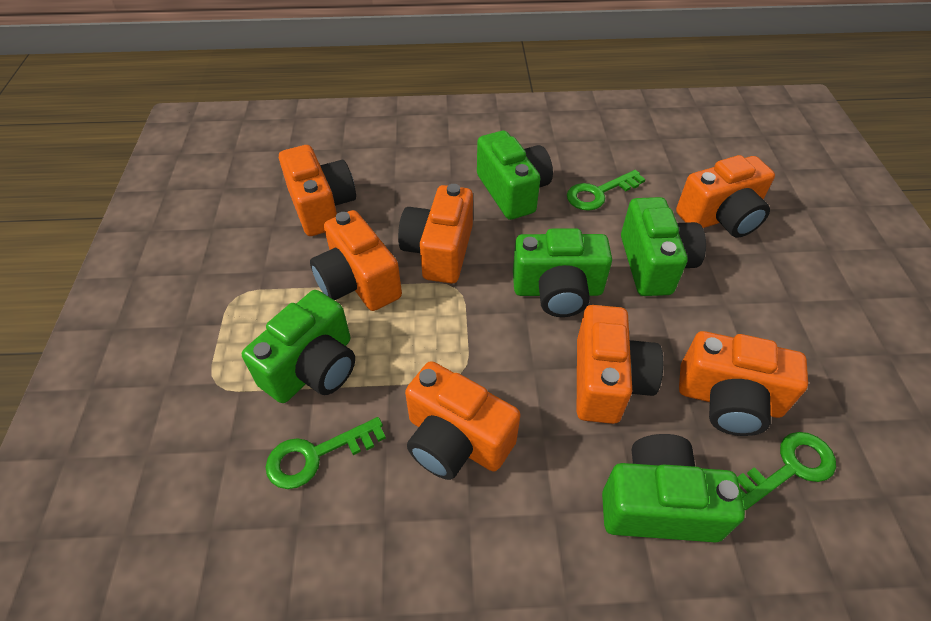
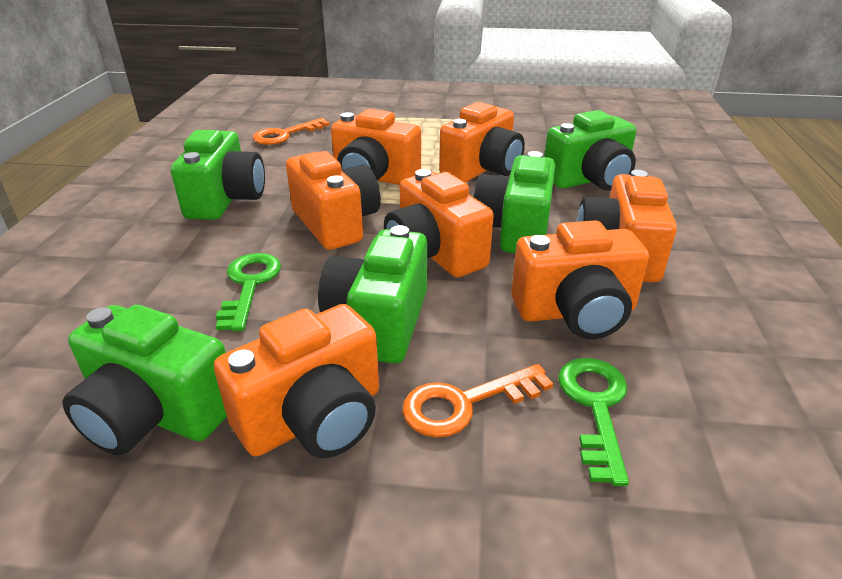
green key: 3 -> 2
orange key: 0 -> 2

